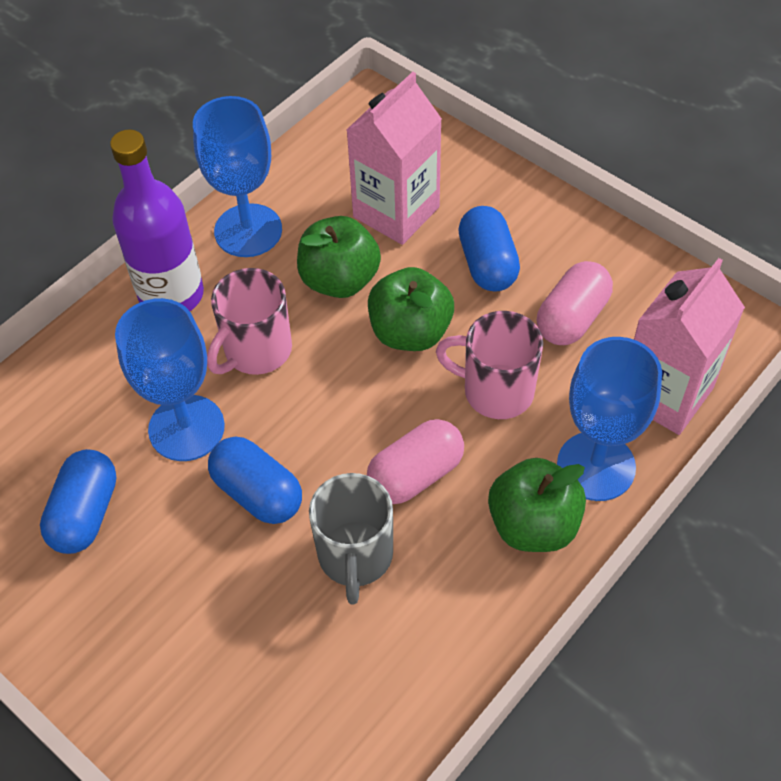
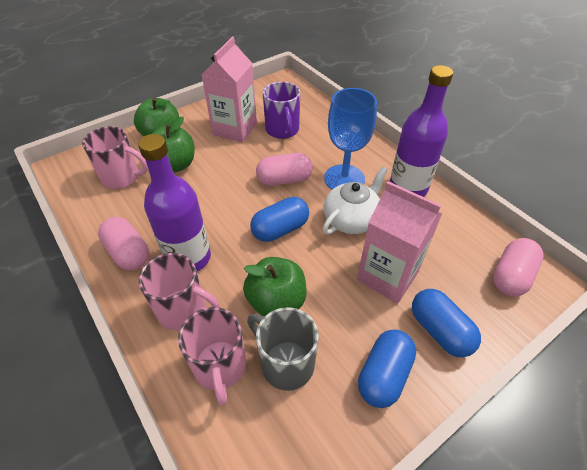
blue goblet: 3 -> 1
pink capsule: 2 -> 3
pink mug: 2 -> 3
purple bottle: 1 -> 2
purple mug: 0 -> 1
white teapot: 0 -> 1

